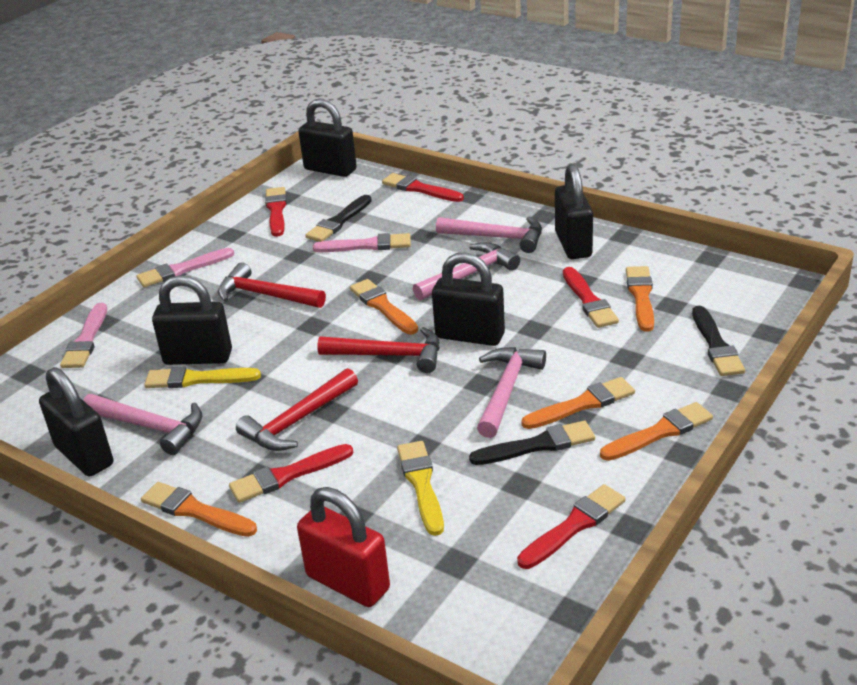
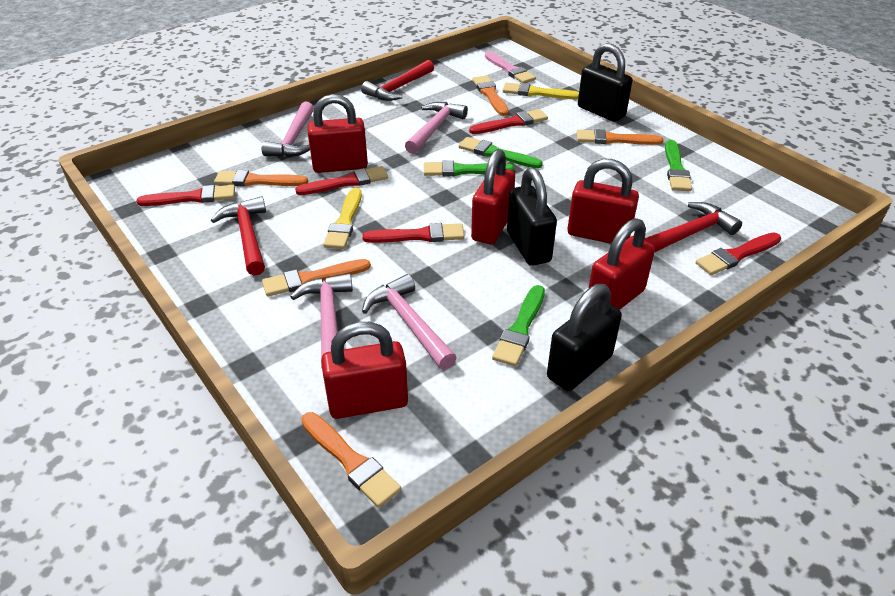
black brush: 3 -> 0
black padlock: 5 -> 3
green brush: 0 -> 4
pink brush: 3 -> 1
red padlock: 1 -> 5

